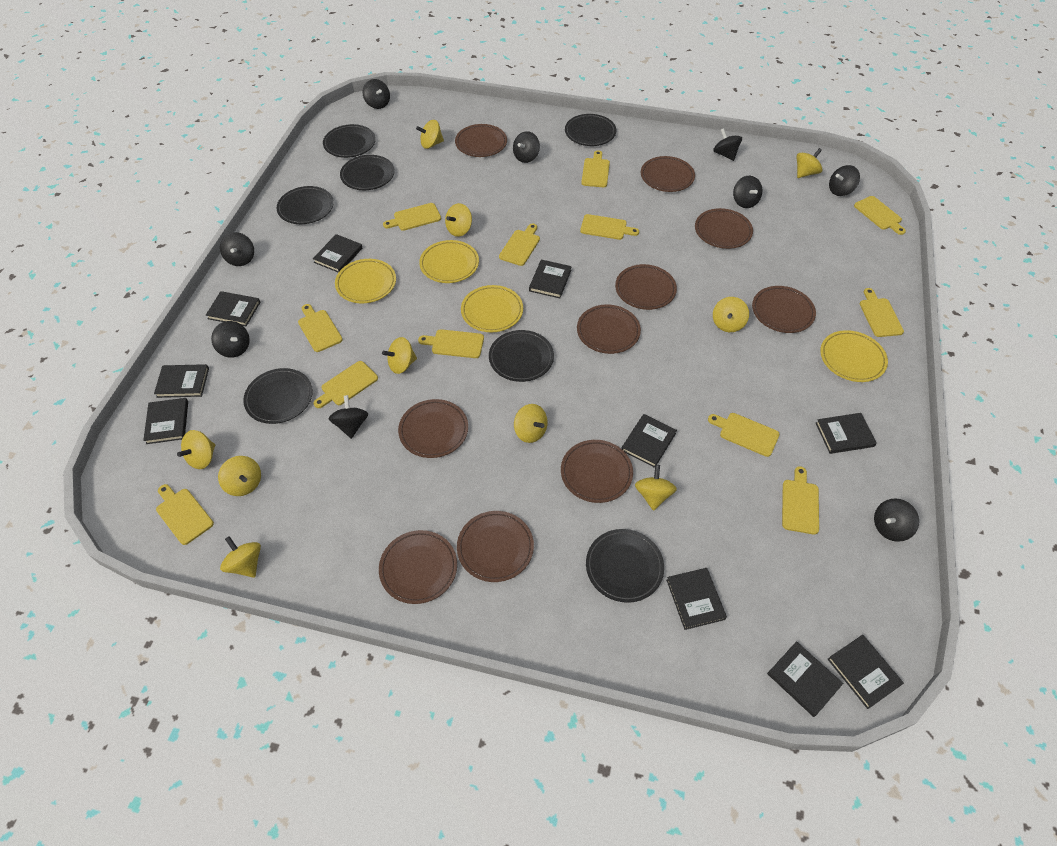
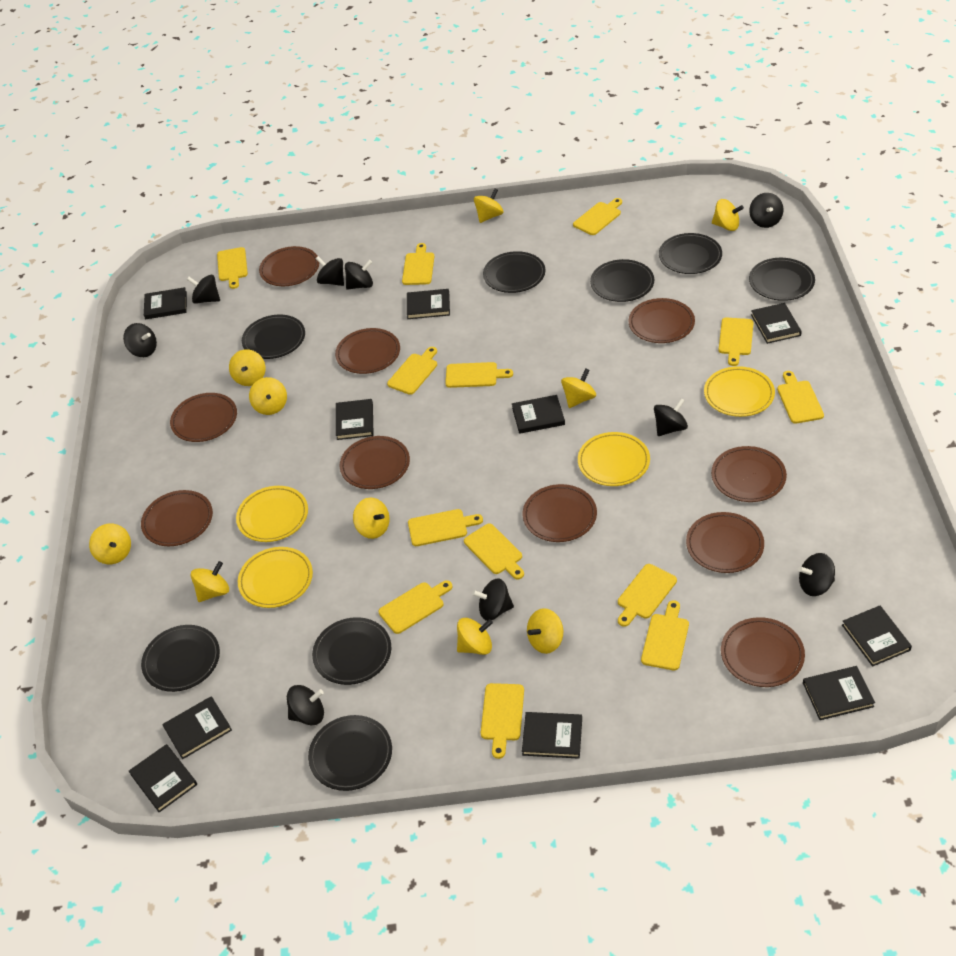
black plate: 7 -> 8
yellow cutting board: 12 -> 13

